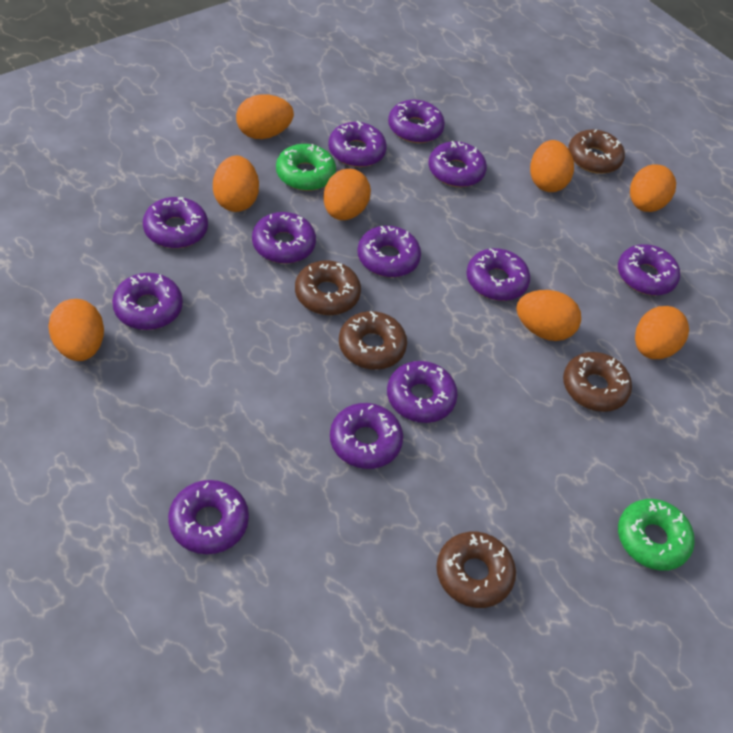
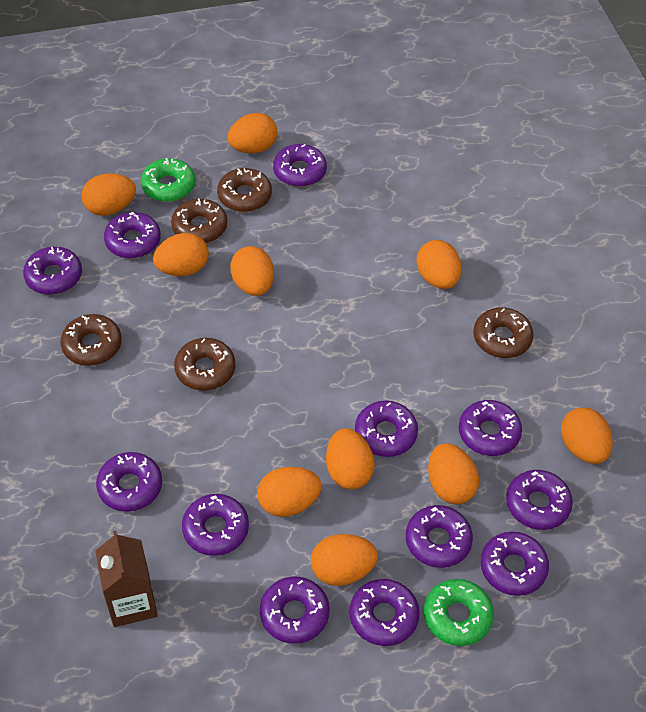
brown carton: 0 -> 1
orange egg: 8 -> 10

